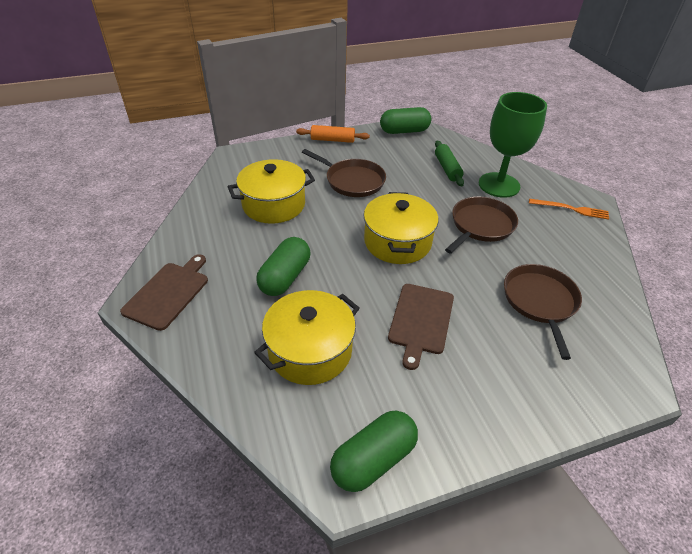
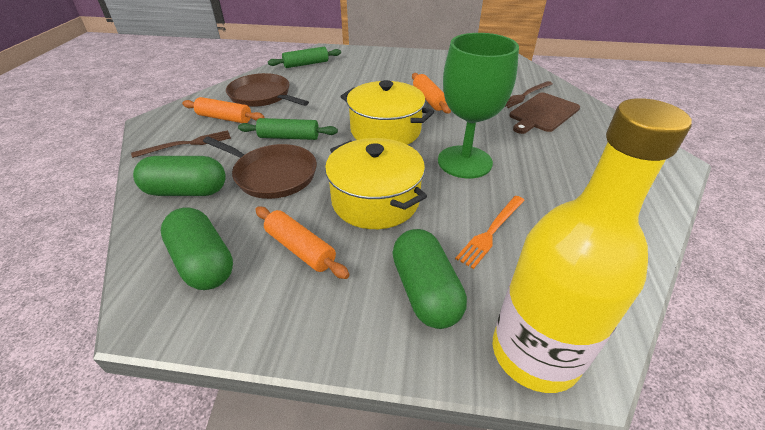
brown cutting board: 2 -> 1
brown fork: 0 -> 2
brown pan: 3 -> 2
green rolling pin: 1 -> 2
orange rolling pin: 1 -> 3
yellow bottle: 0 -> 1
yellow pot: 3 -> 2

